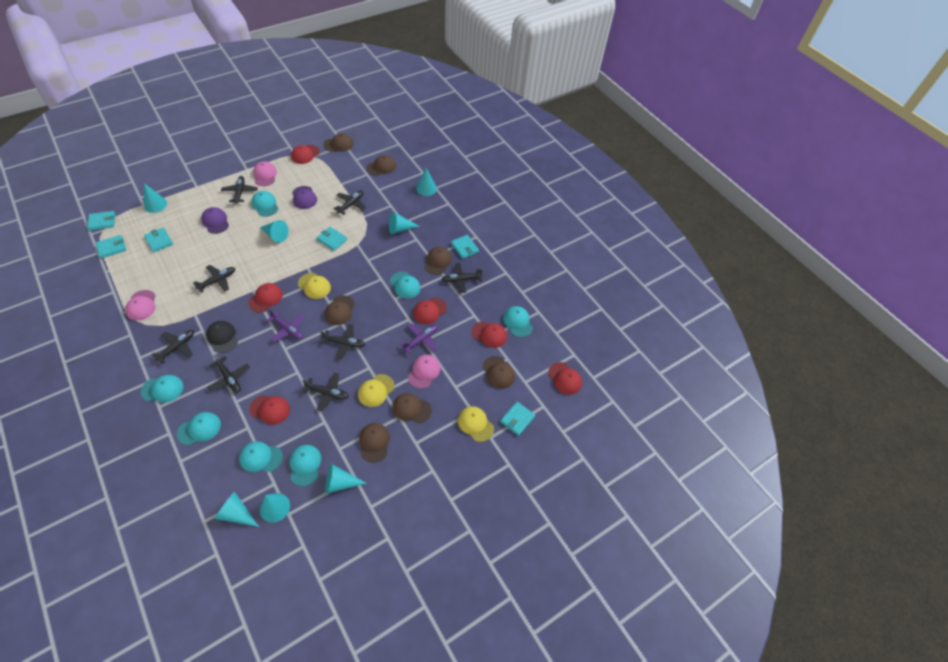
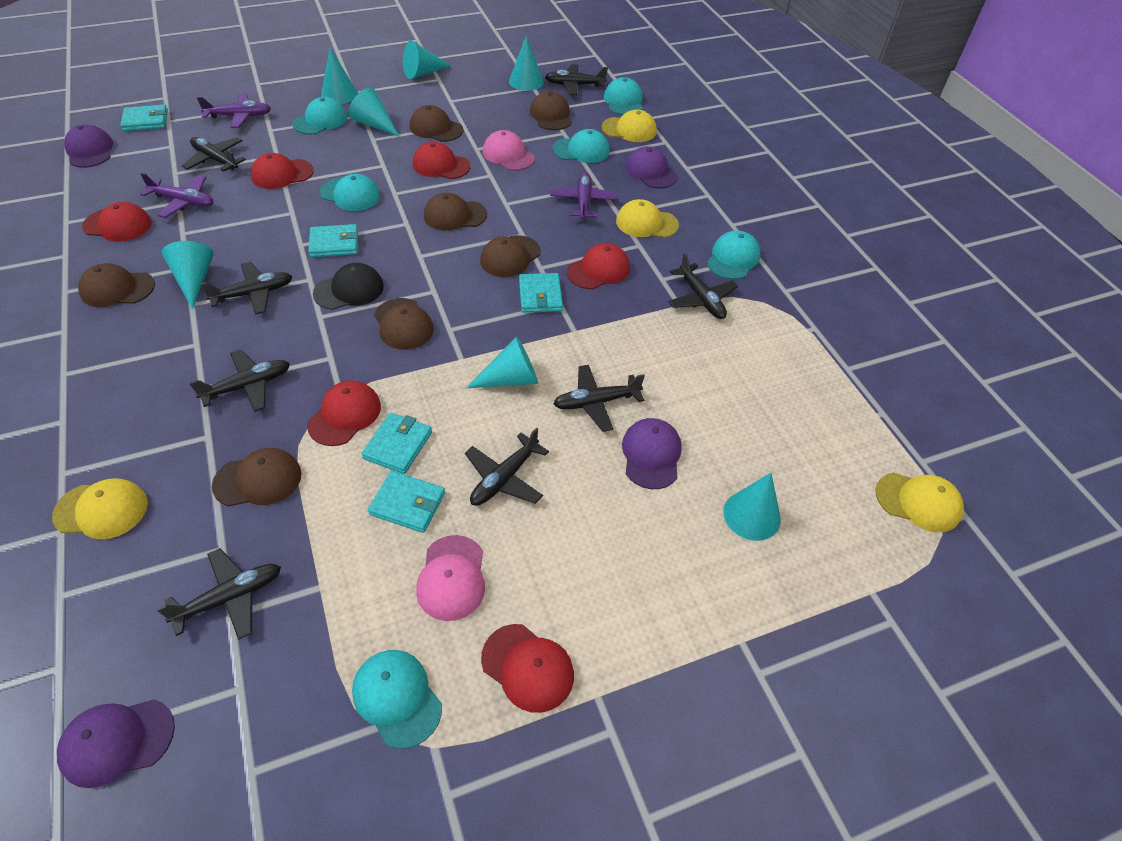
pink cap: 3 -> 2
purple cap: 2 -> 4
purple plane: 2 -> 3
turquoise cap: 7 -> 6
turquoise wallet: 6 -> 5
yellow cap: 3 -> 4

